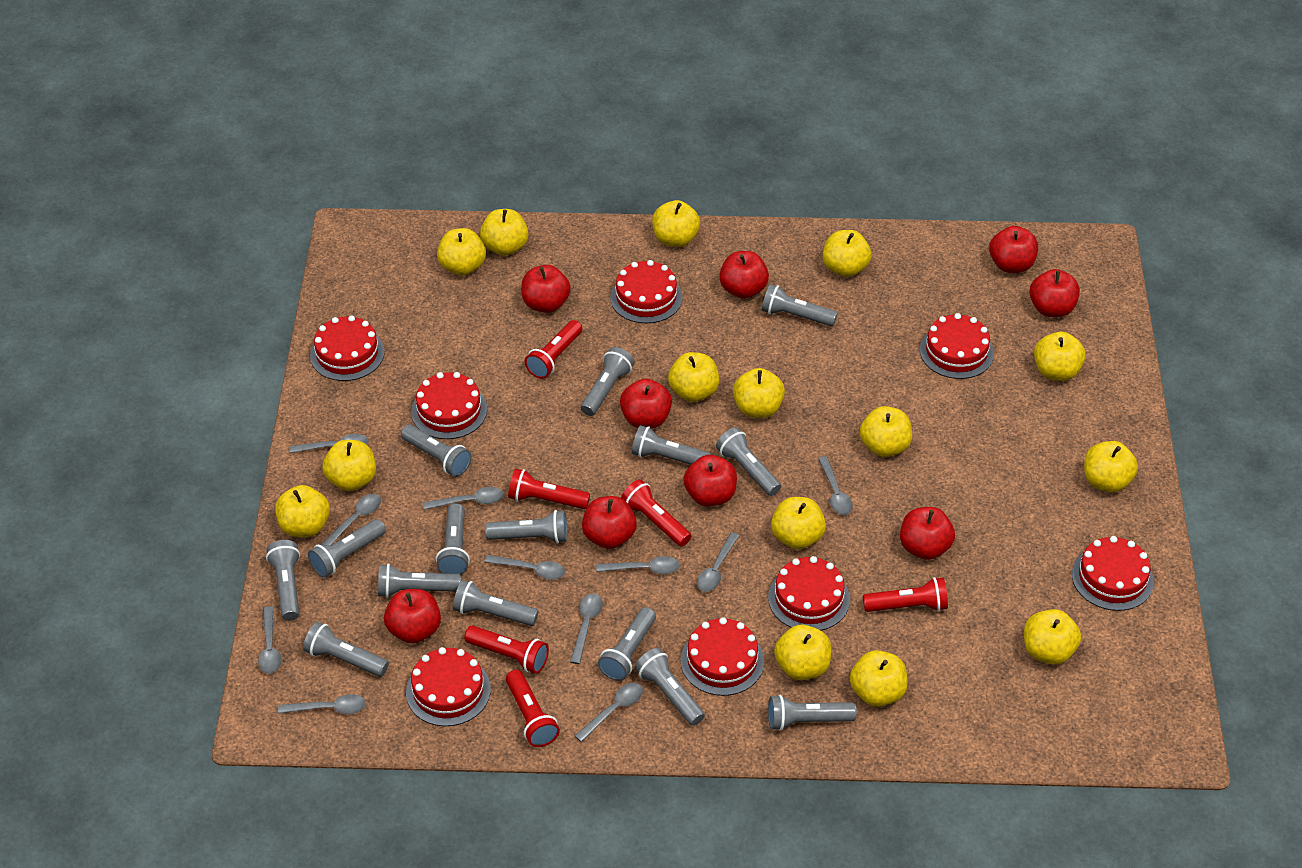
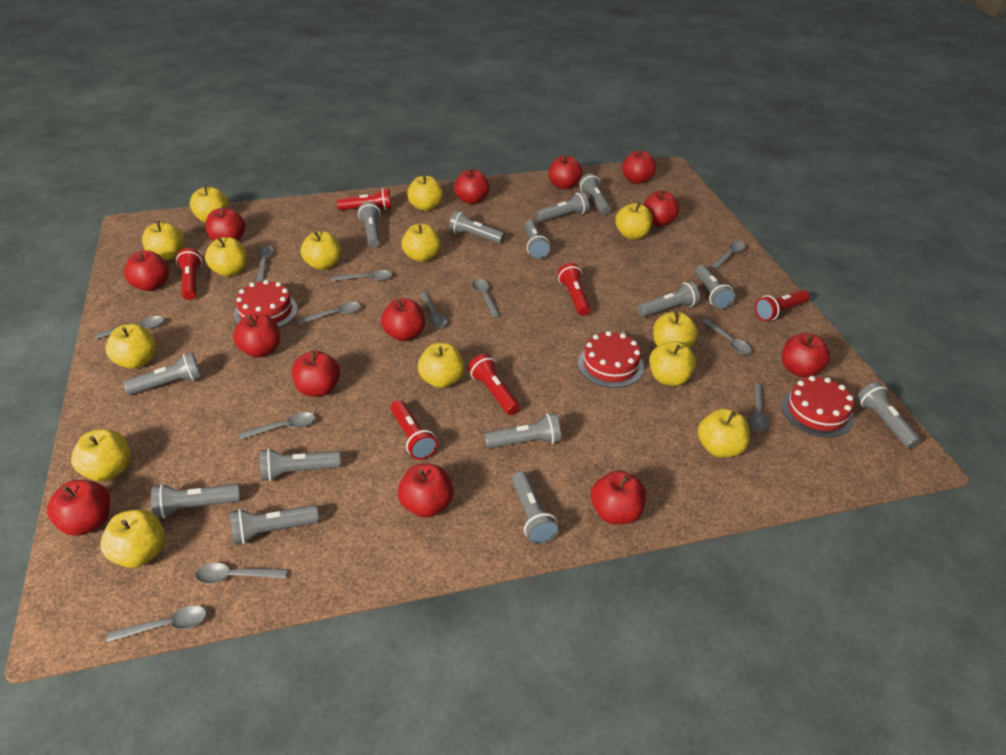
grey flashlight: 15 -> 14
grey spoon: 11 -> 12
red apple: 9 -> 13
red cake: 8 -> 3
yellow apple: 15 -> 14

